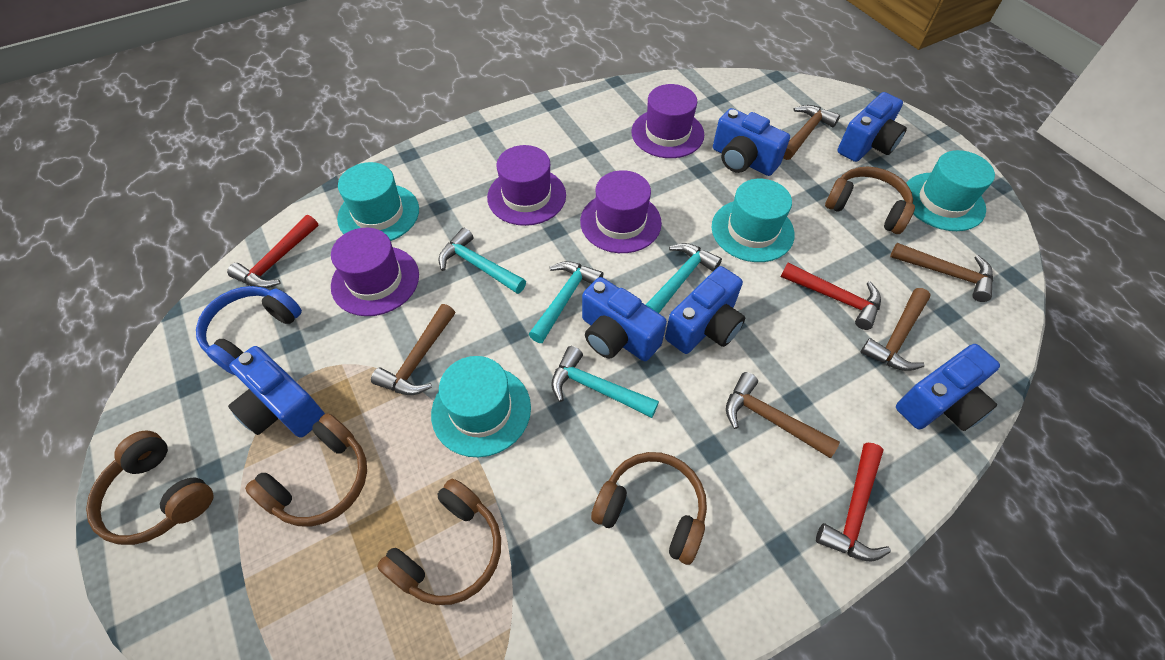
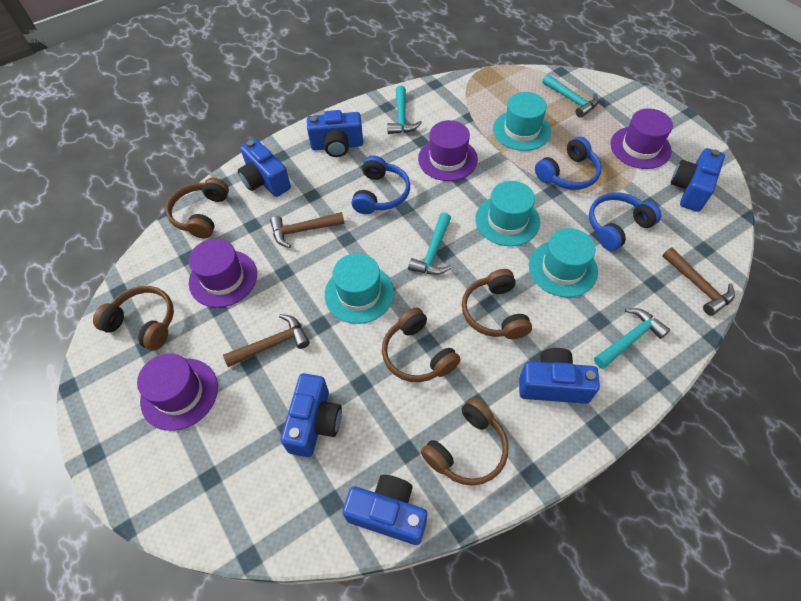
blue headphones: 1 -> 3
brown hammer: 5 -> 3
red hammer: 3 -> 0

